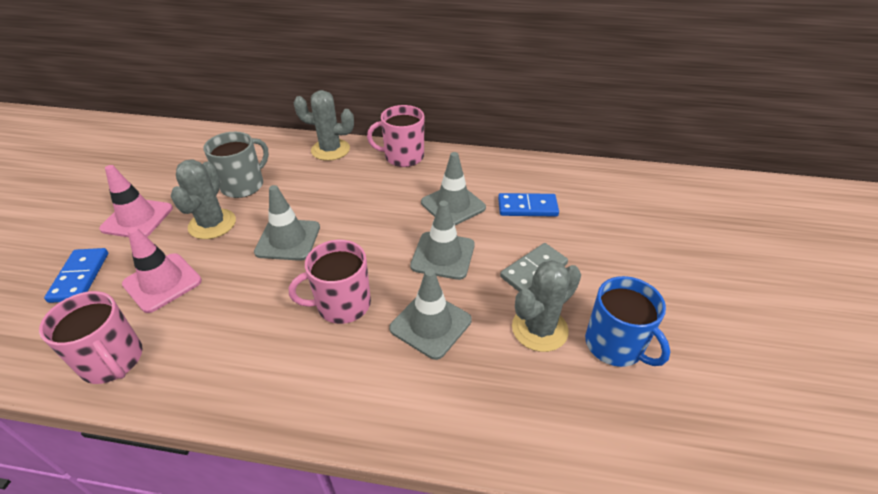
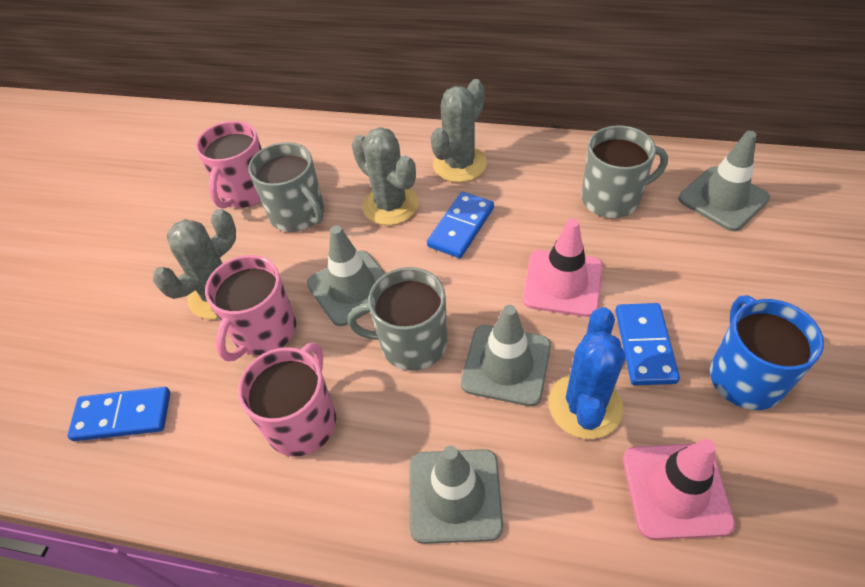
blue cactus: 0 -> 1
blue domino: 2 -> 3
grey domino: 1 -> 0
grey mug: 1 -> 3

